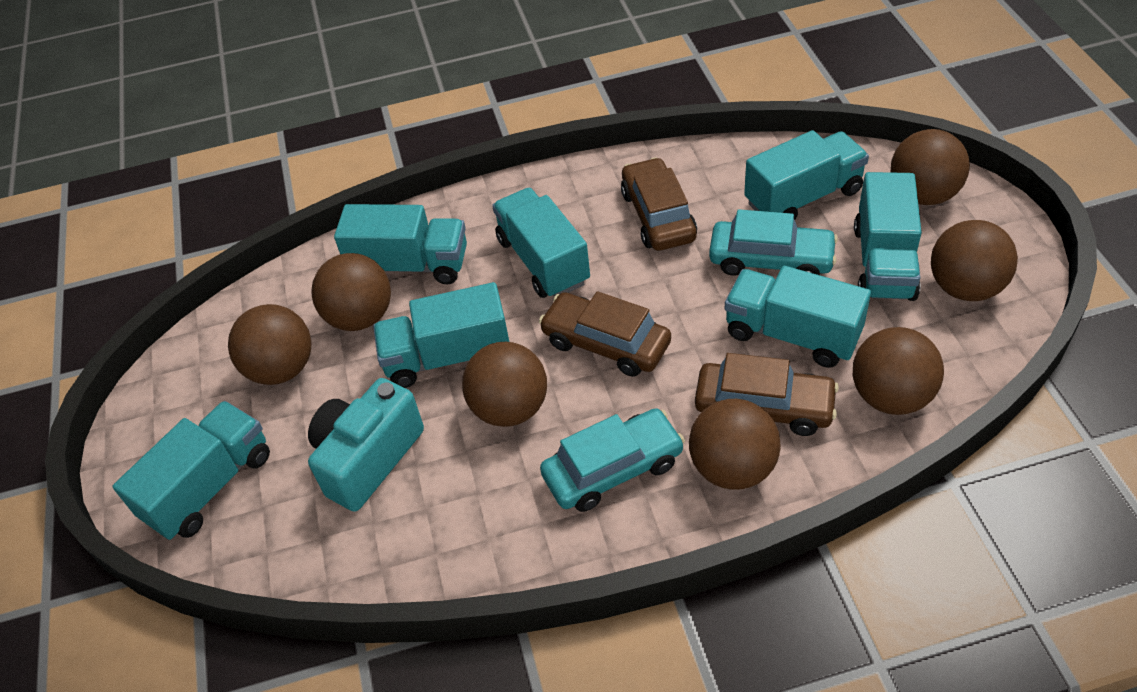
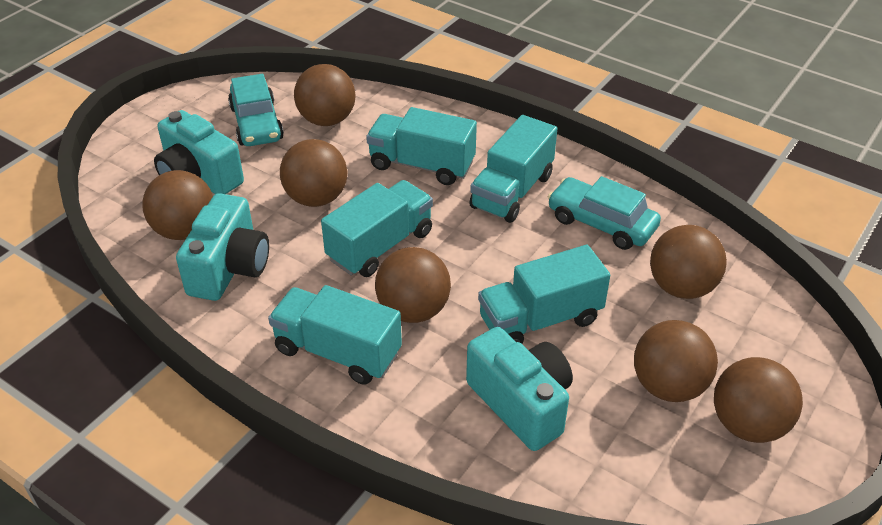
brown car: 3 -> 0
turquoise camera: 1 -> 3
turquoise truck: 7 -> 5

